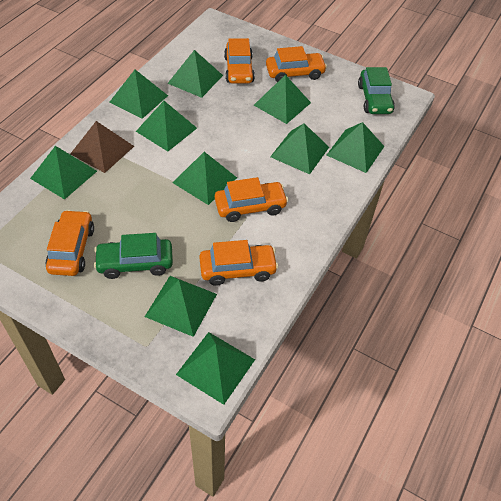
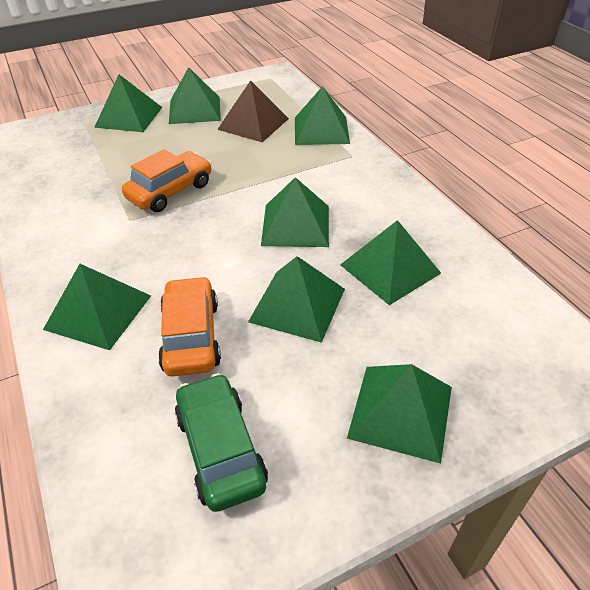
green car: 2 -> 1
green pyramid: 10 -> 8
orange car: 5 -> 2

